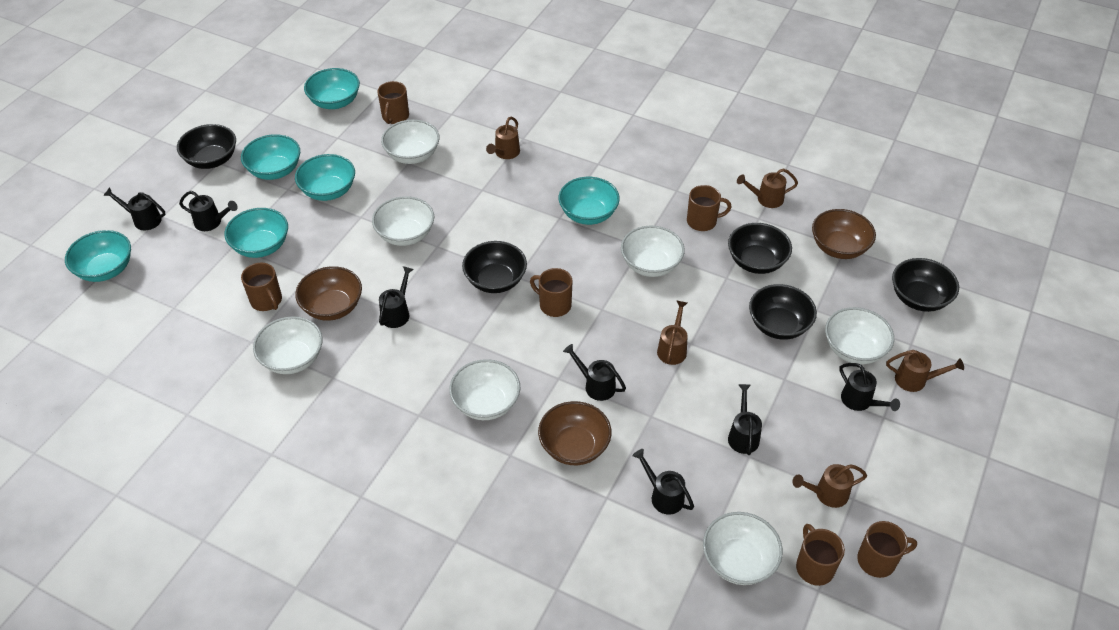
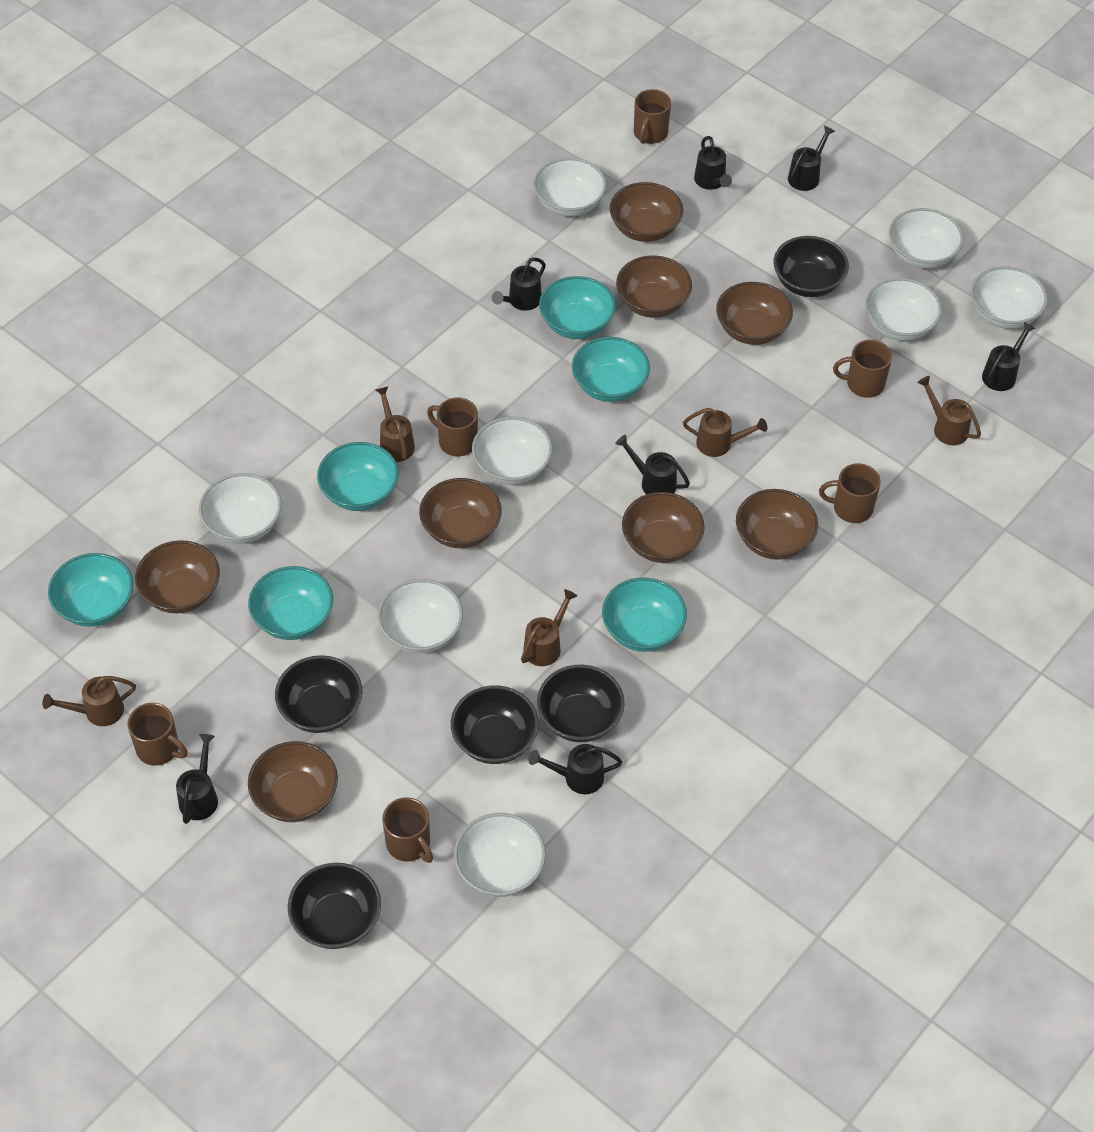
brown bowl: 3 -> 8
white bowl: 7 -> 8

